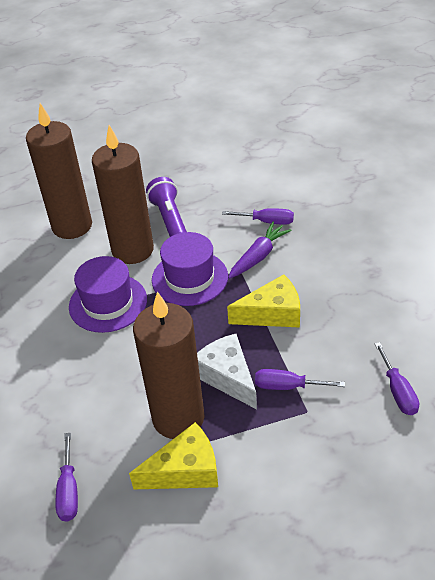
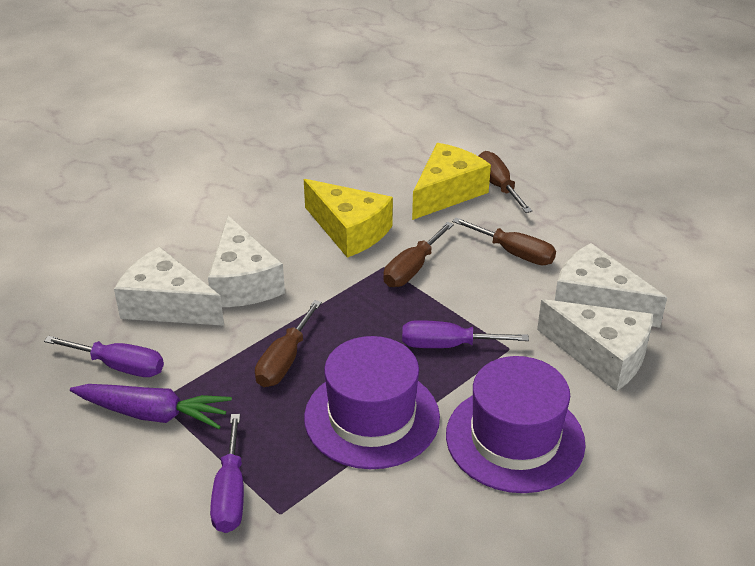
brown candle: 3 -> 0
brown screwdriver: 0 -> 4
purple flashlight: 1 -> 0
purple screwdriver: 4 -> 3
white cheese: 1 -> 4

